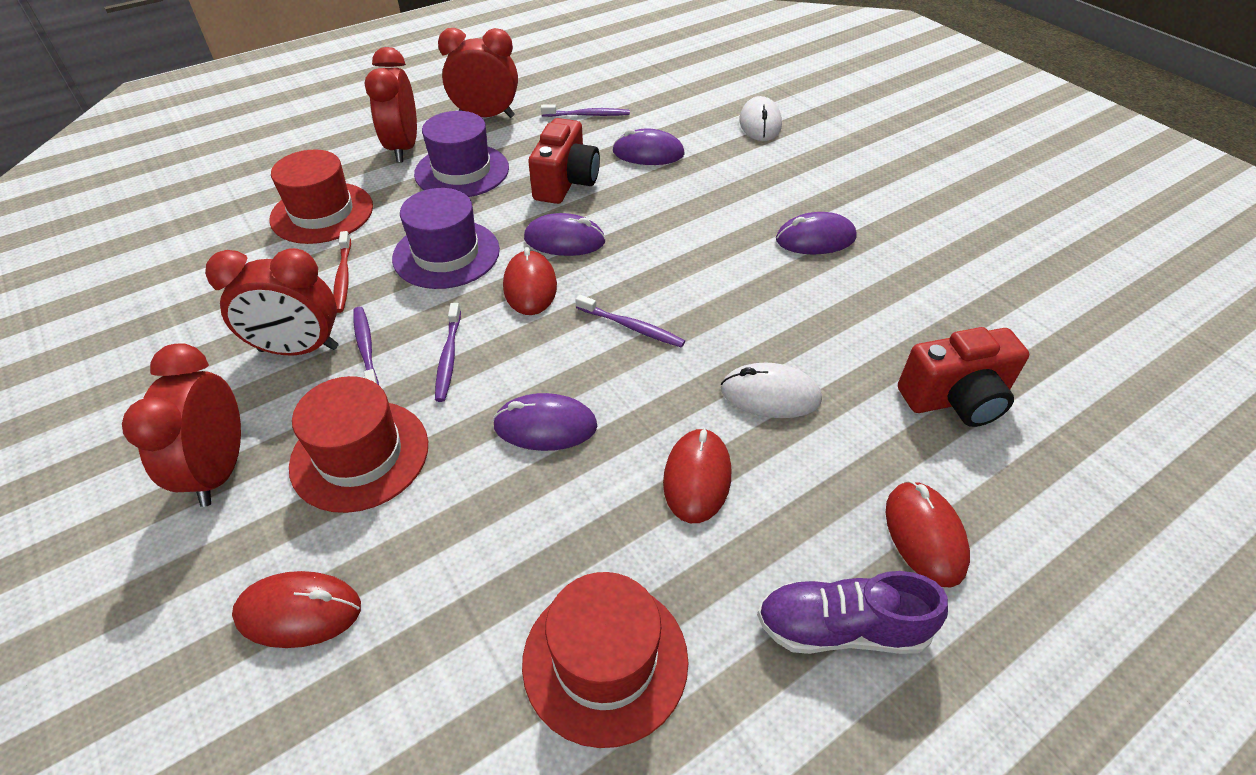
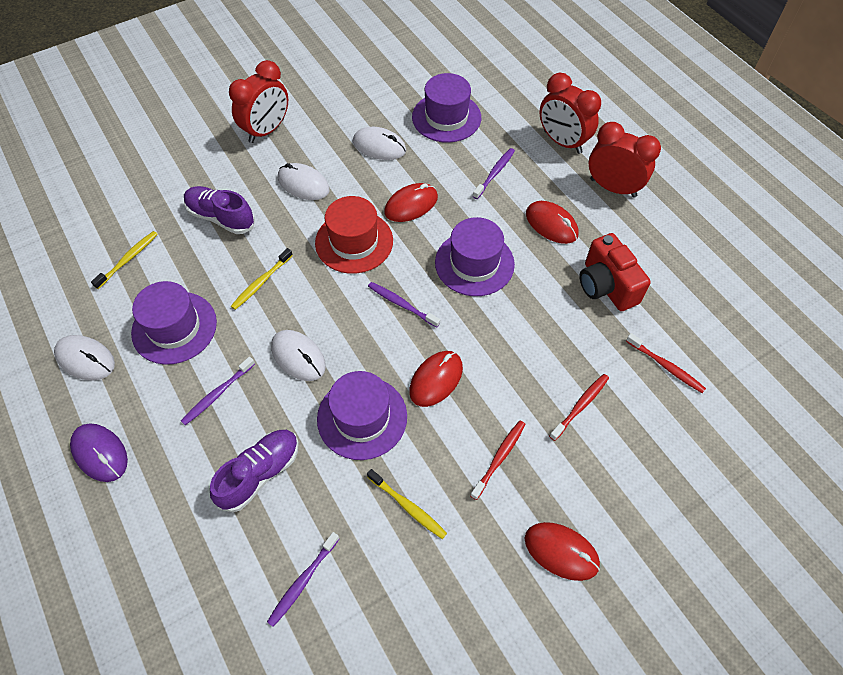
purple hat: 2 -> 4
purple mouse: 4 -> 1
purple shoe: 1 -> 2
red camera: 2 -> 1
red clock: 4 -> 3
red hat: 3 -> 1
red toothbrush: 1 -> 3
white mouse: 2 -> 4
yellow toothbrush: 0 -> 3

